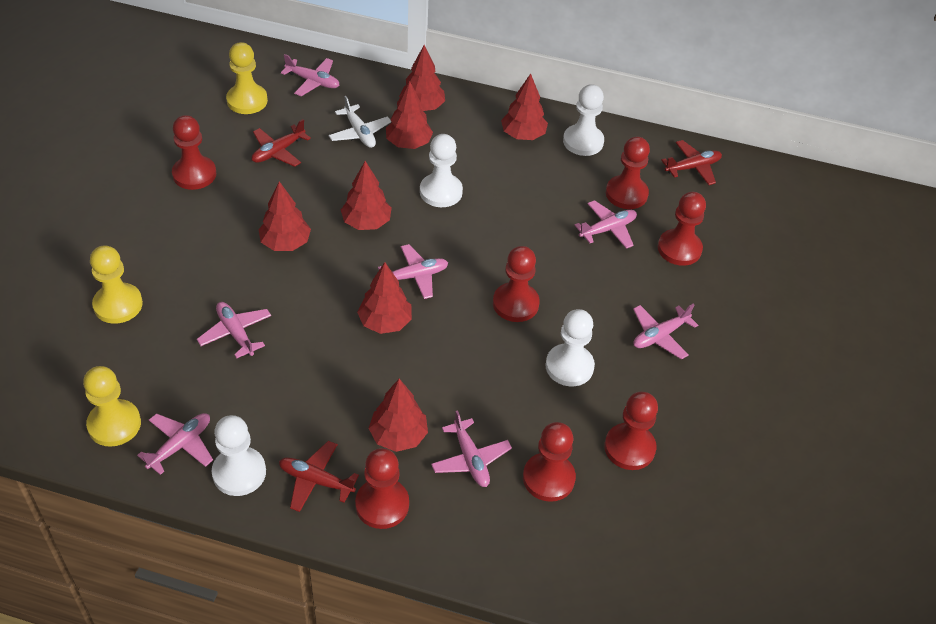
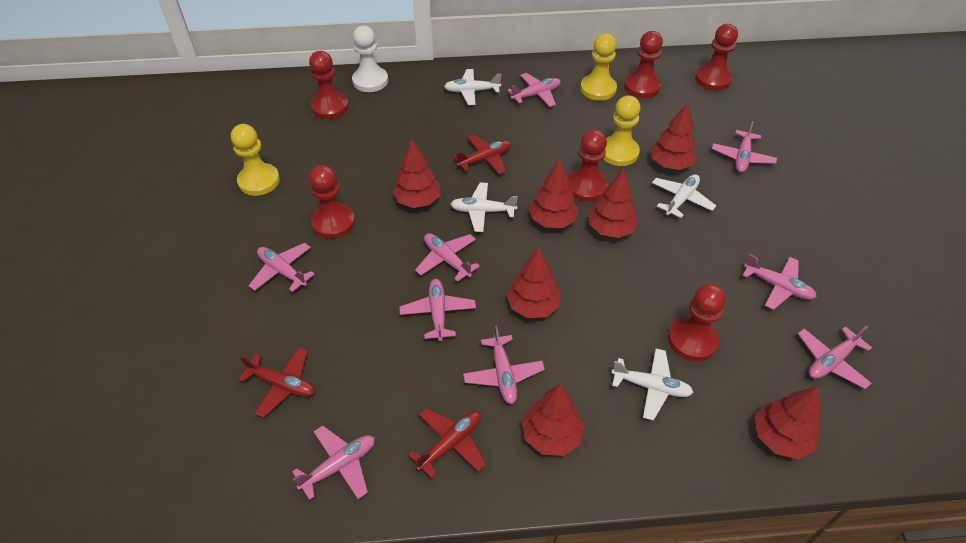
pink plane: 7 -> 9
red pawn: 7 -> 6
white pawn: 4 -> 1
white plane: 1 -> 4

